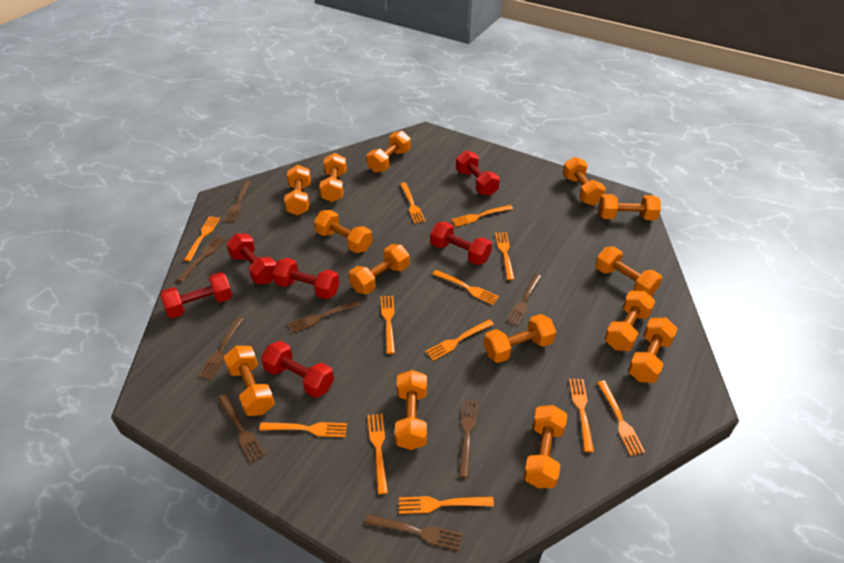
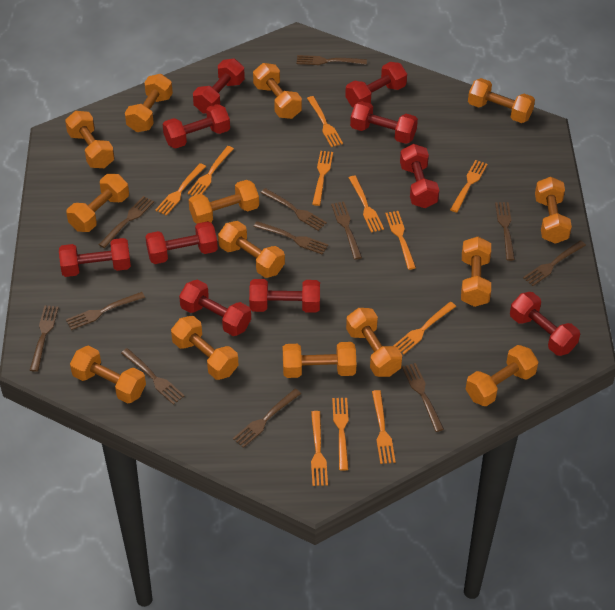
brown fork: 8 -> 12
orange fork: 12 -> 11
red dumbbell: 6 -> 10

